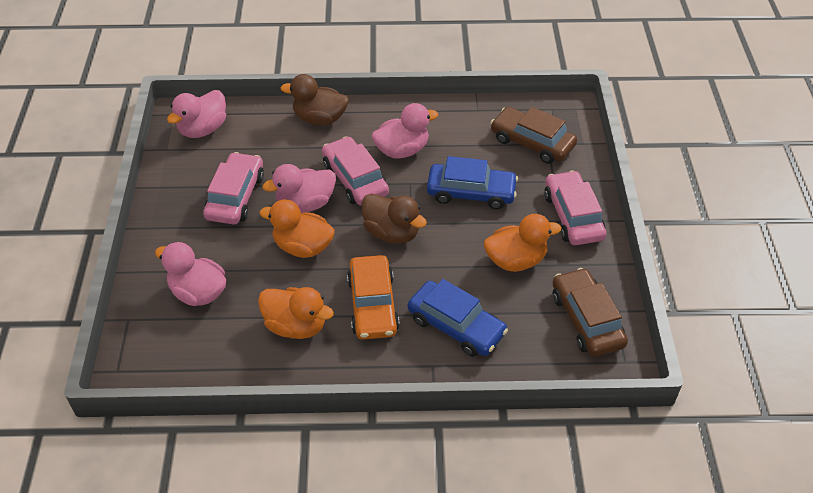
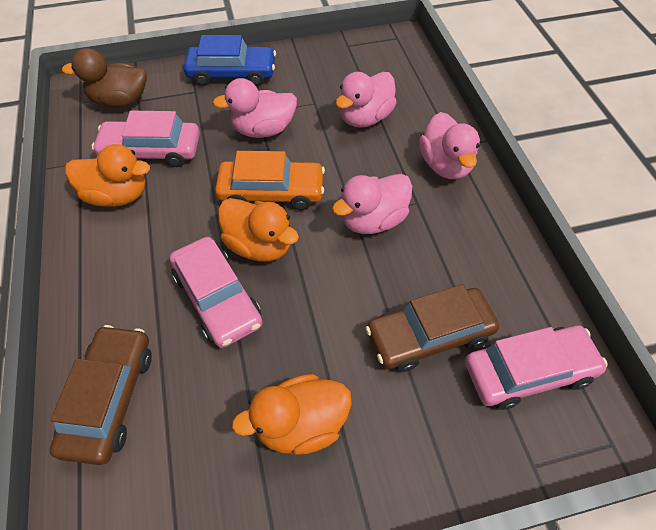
blue car: 2 -> 1
brown duck: 2 -> 1

